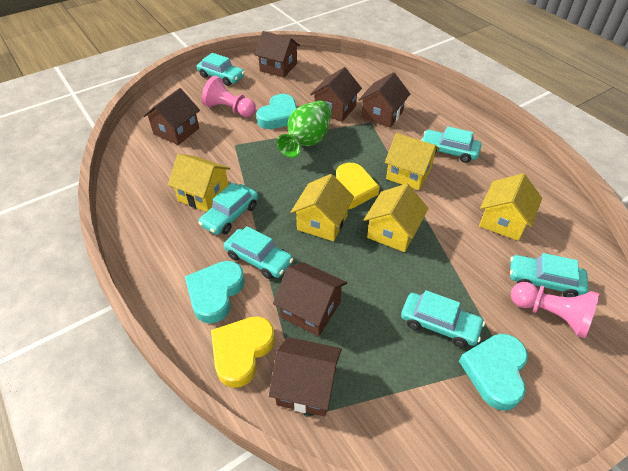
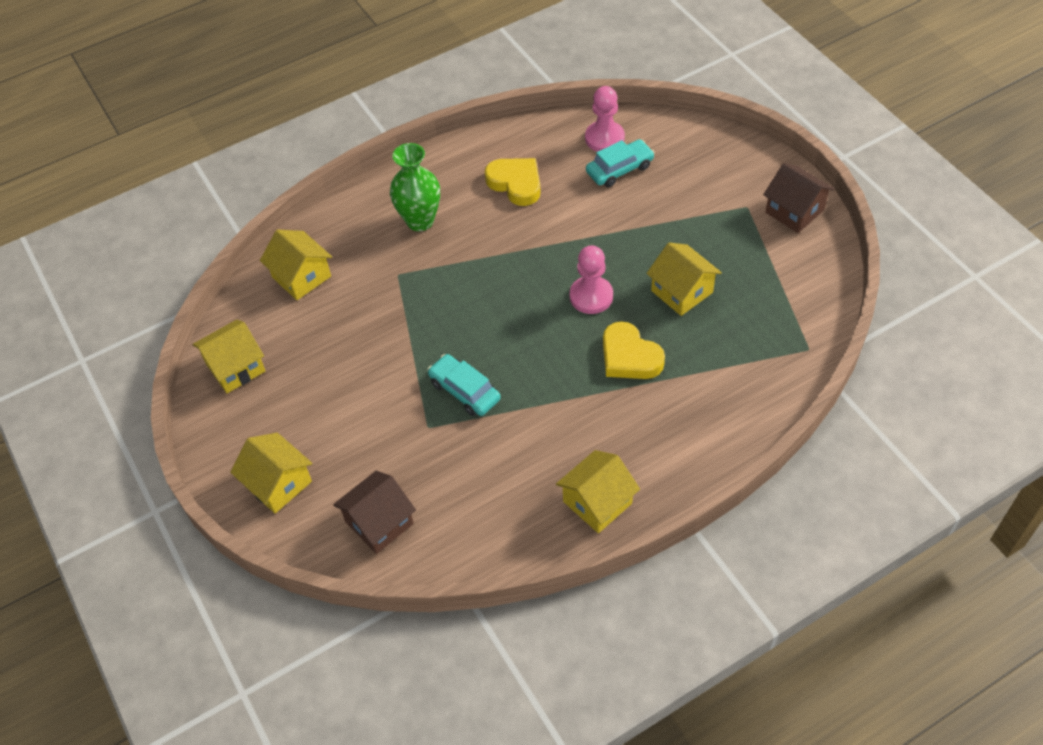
brown house: 6 -> 2
turquoise car: 6 -> 2
turquoise heart: 3 -> 0

